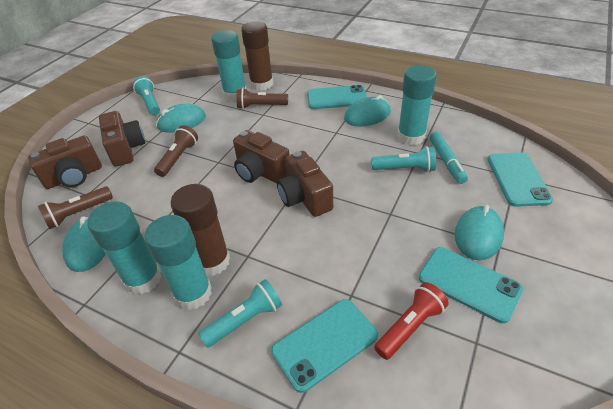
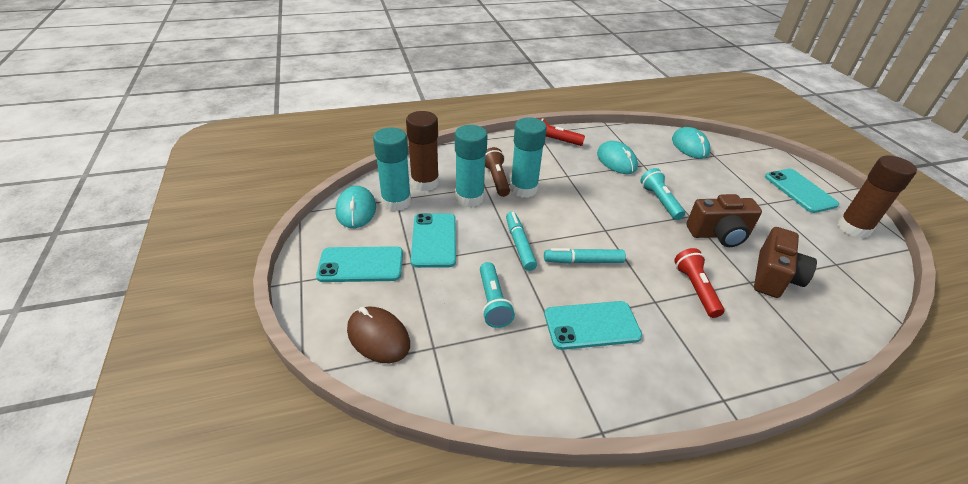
brown camera: 4 -> 2
brown flashlight: 3 -> 1
brown mouse: 0 -> 1
red flashlight: 1 -> 2
turquoise flashlight: 3 -> 2
turquoise glue stick: 4 -> 3
turquoise marker: 1 -> 2
turquoise mouse: 4 -> 3

